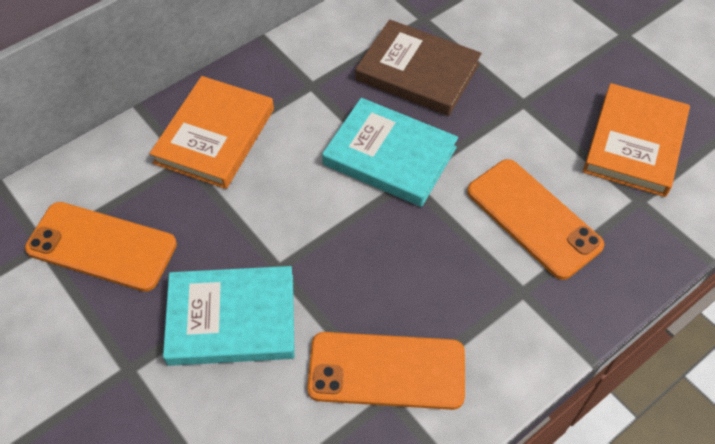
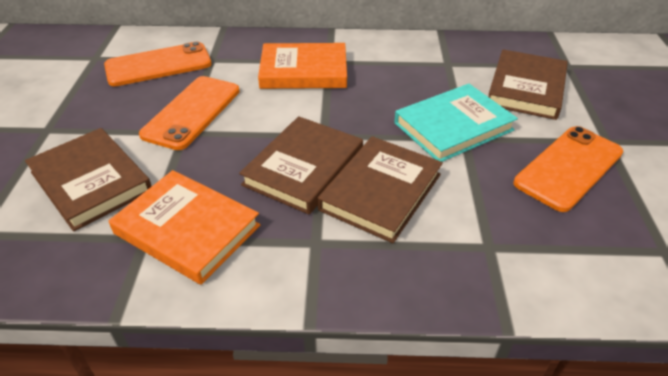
brown book: 1 -> 4
turquoise book: 2 -> 1

